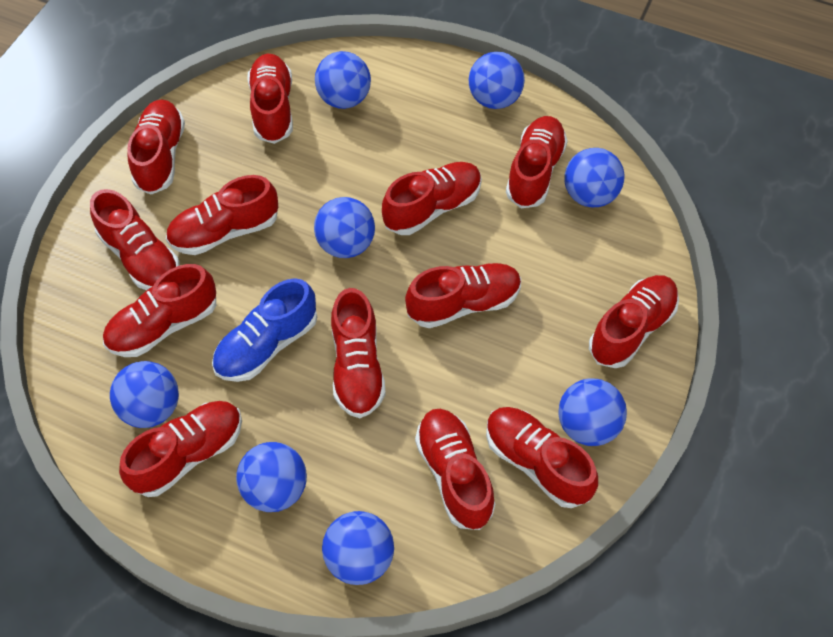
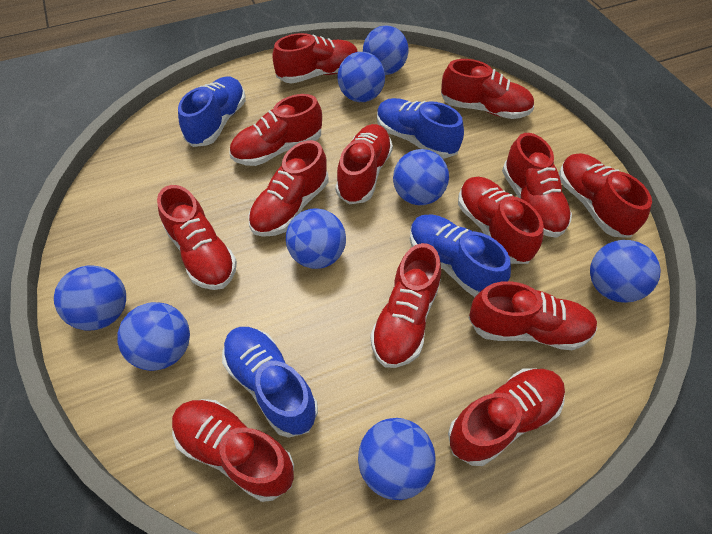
blue shoe: 1 -> 4

